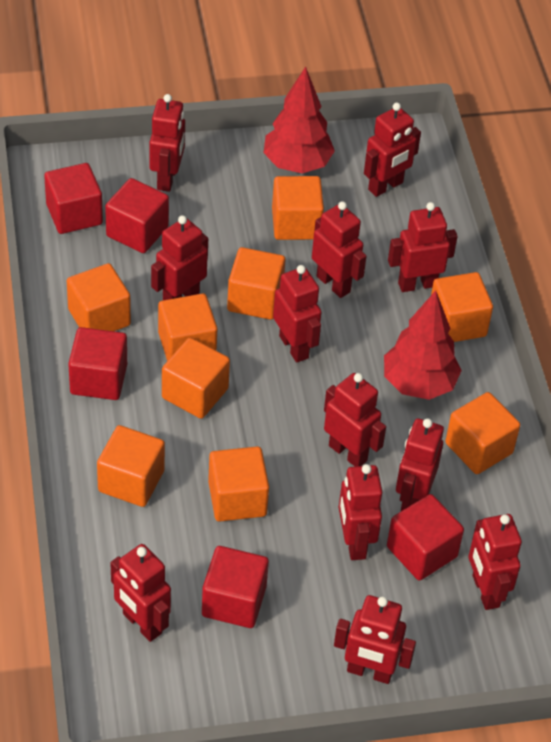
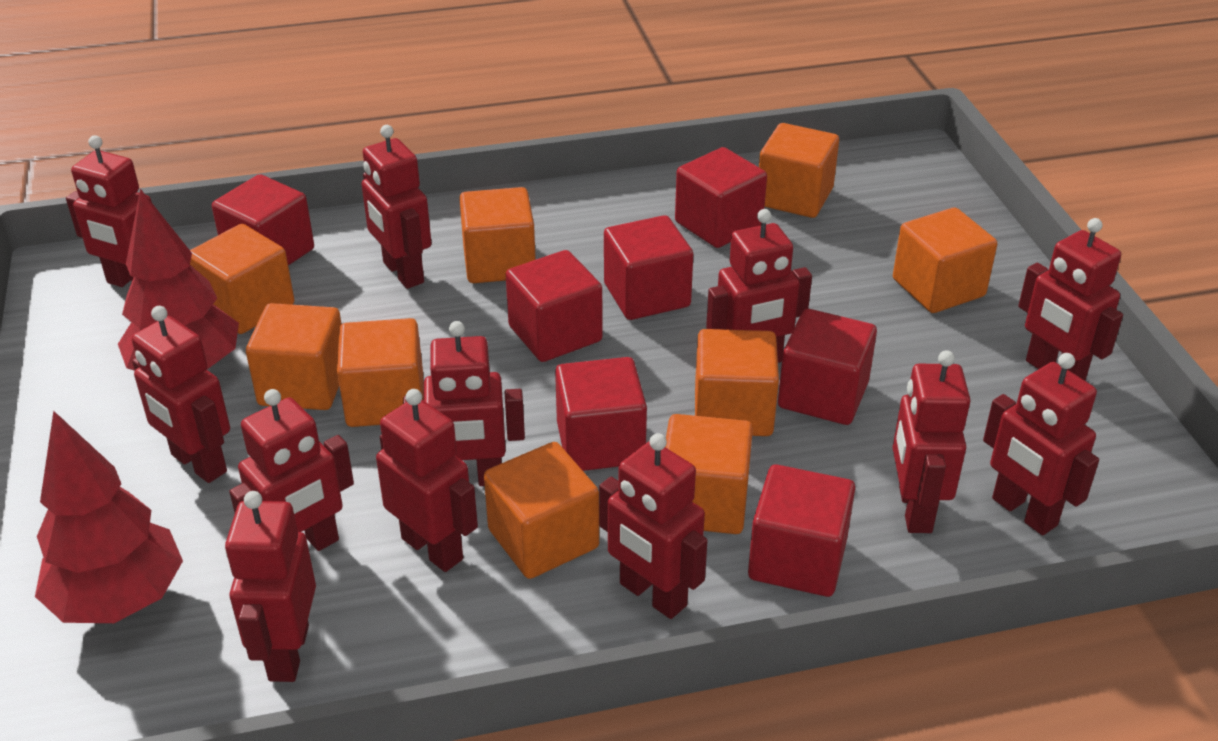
red cube: 5 -> 7

